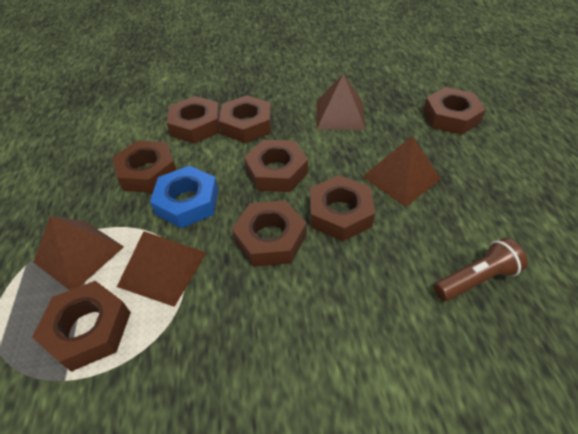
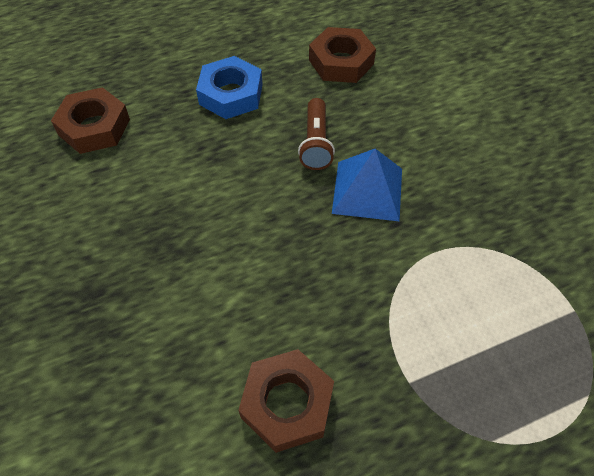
blue pyramid: 0 -> 1
brown nut: 8 -> 3
brown pyramid: 4 -> 0

